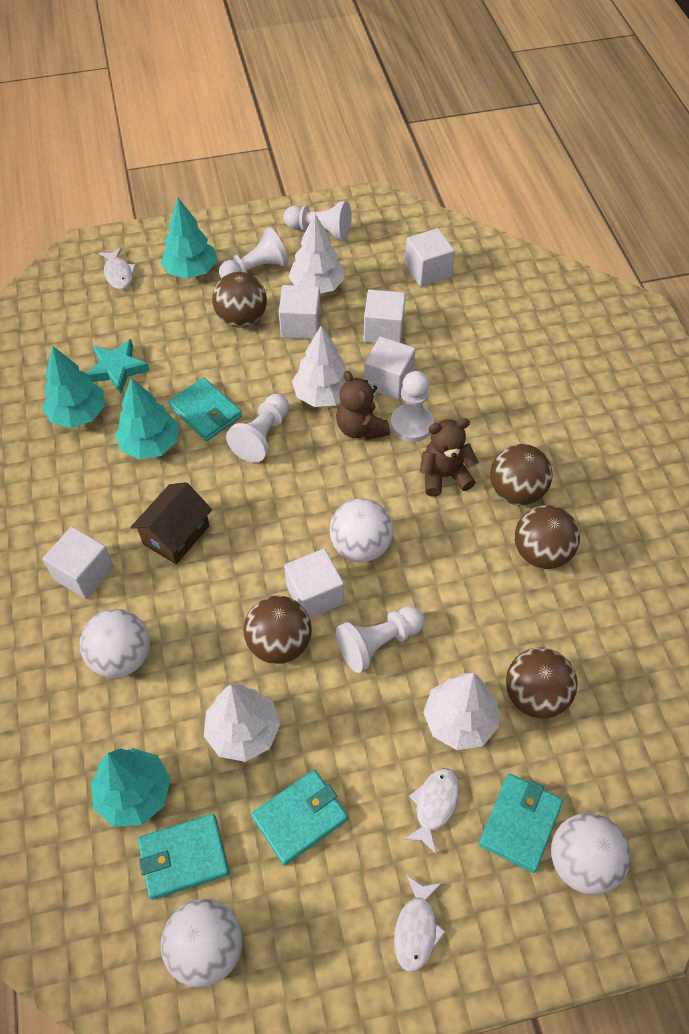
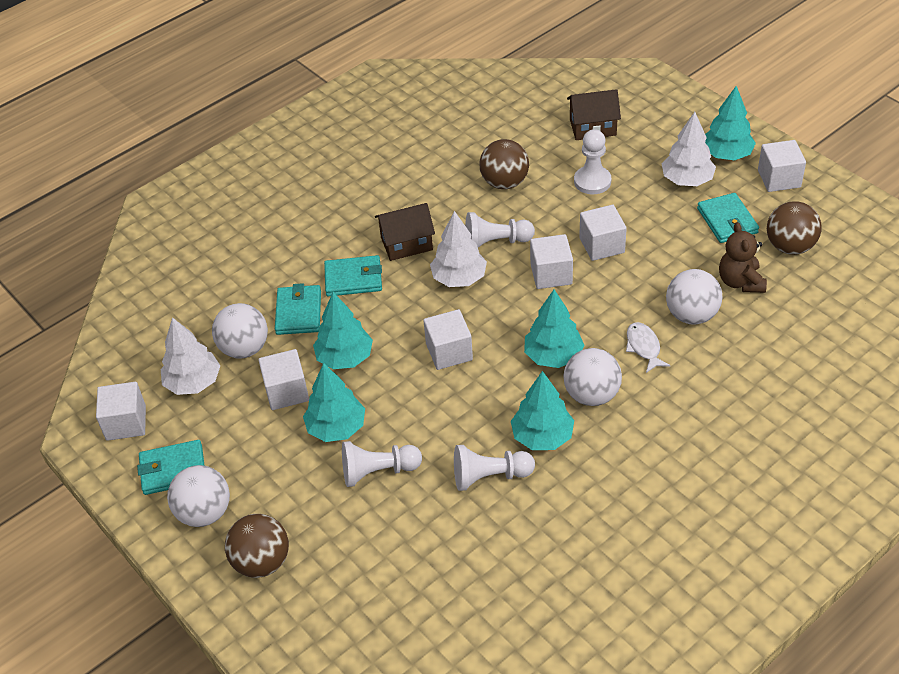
brown ball: 5 -> 3
brown house: 1 -> 2
brown teddy bear: 2 -> 1
turquoise star: 1 -> 0
turquoise tree: 4 -> 5
white fish: 3 -> 1
white pawn: 5 -> 4
white tree: 4 -> 3

